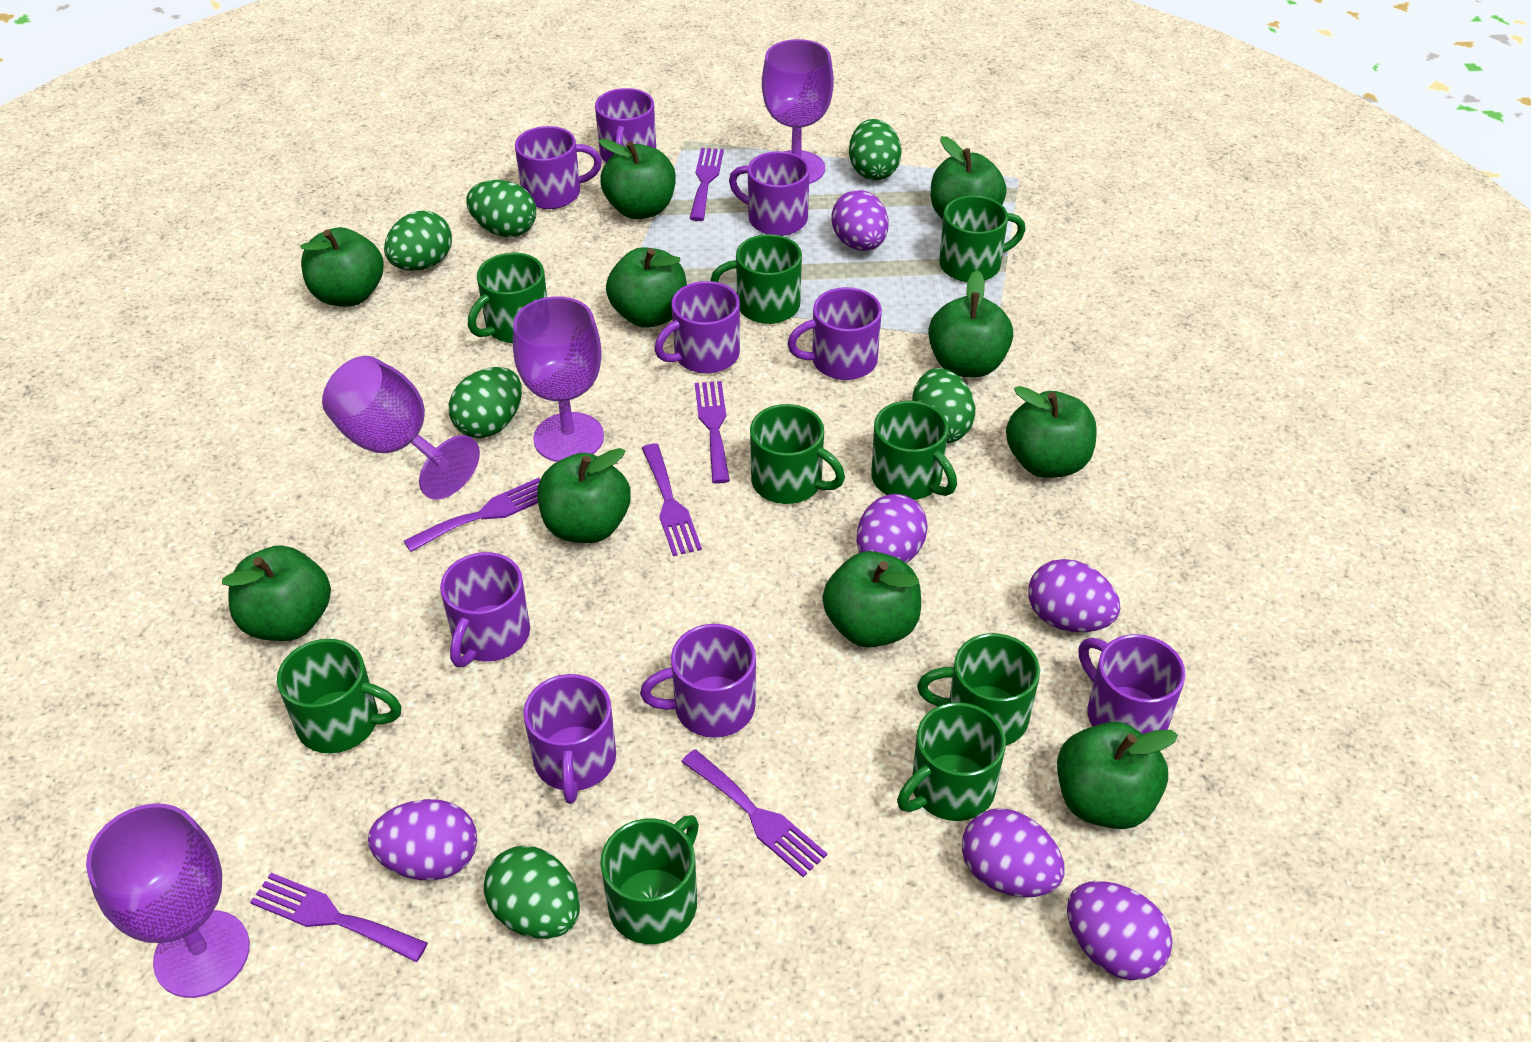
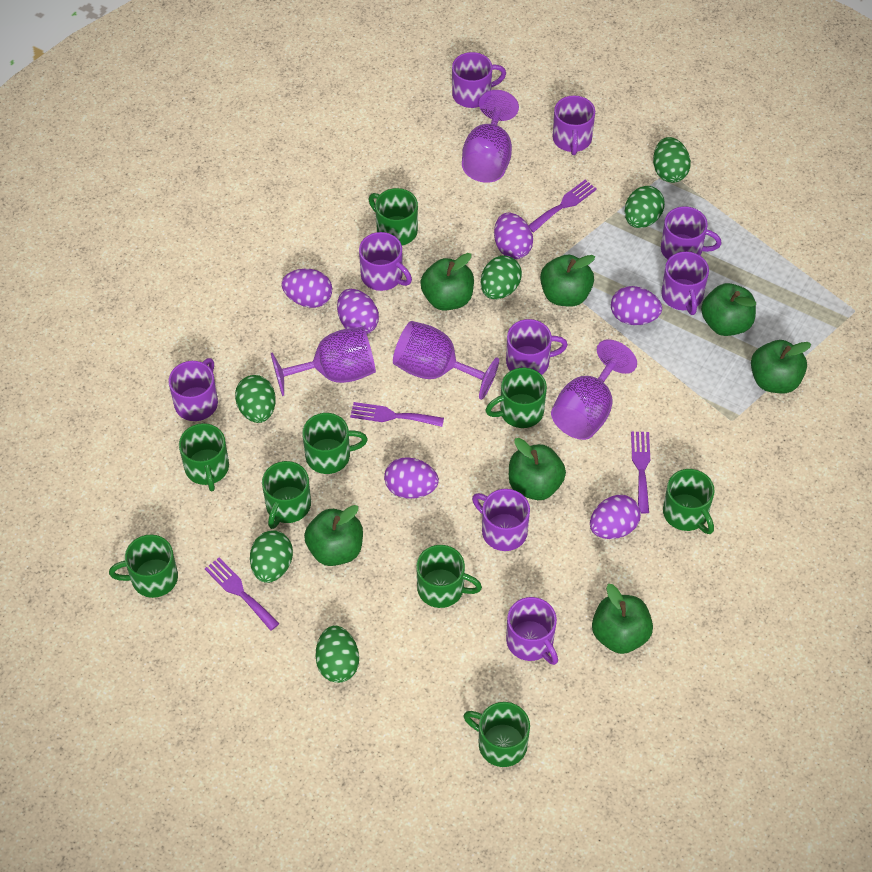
green apple: 10 -> 7
purple fork: 6 -> 4

